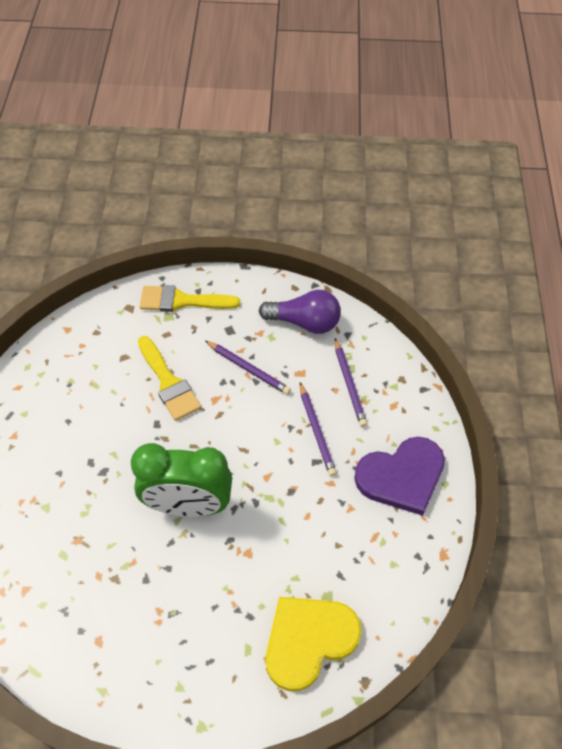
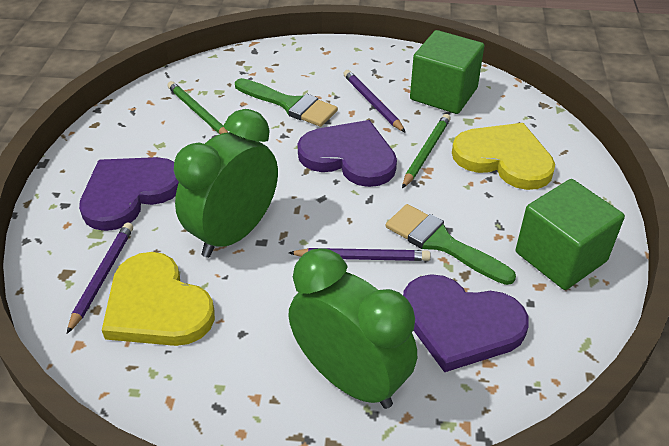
green brush: 0 -> 2
green clock: 1 -> 2
green cube: 0 -> 2
green pencil: 0 -> 2
purple heart: 1 -> 3
purple light bulb: 1 -> 0
yellow brush: 2 -> 0
yellow heart: 1 -> 2

